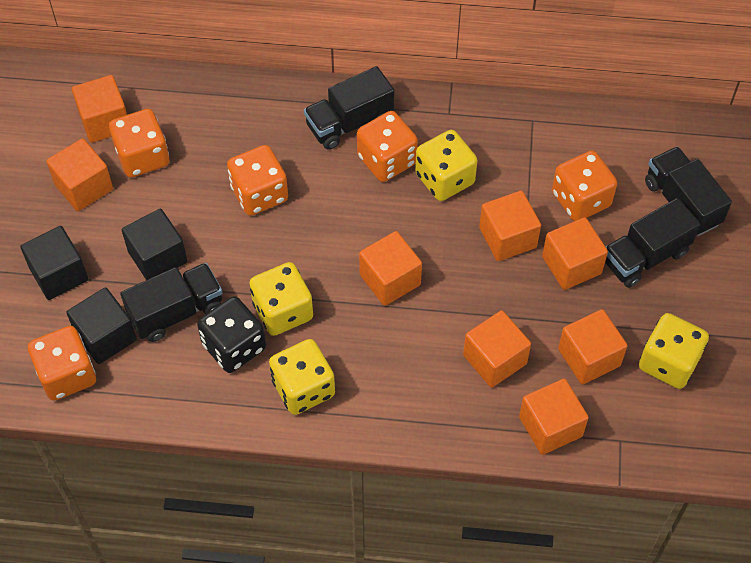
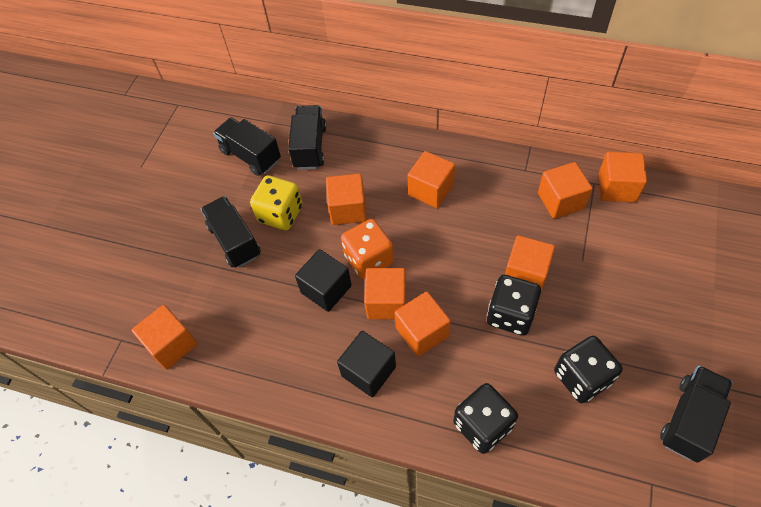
black cube: 3 -> 2
black dice: 1 -> 3
orange dice: 5 -> 1
yellow dice: 4 -> 1

